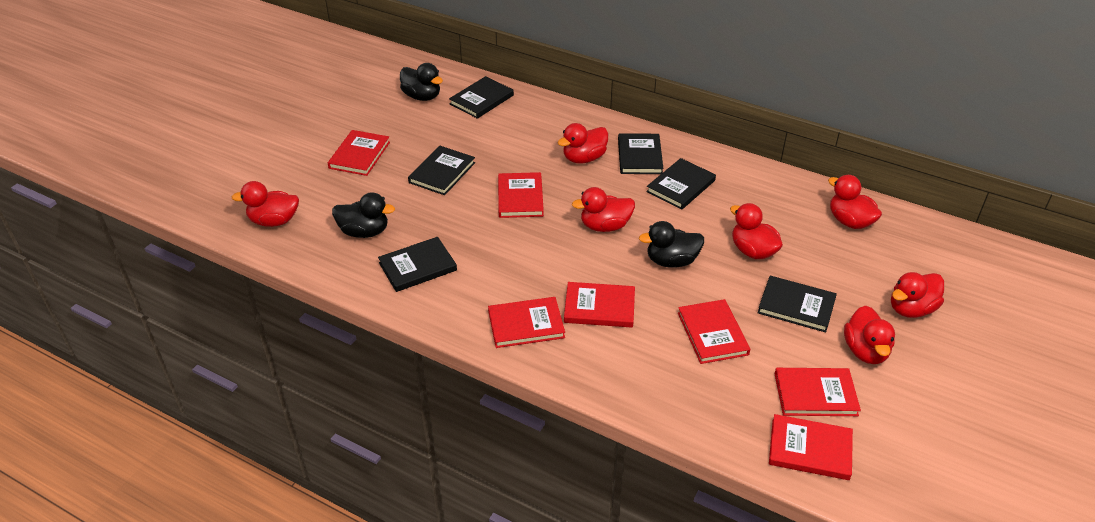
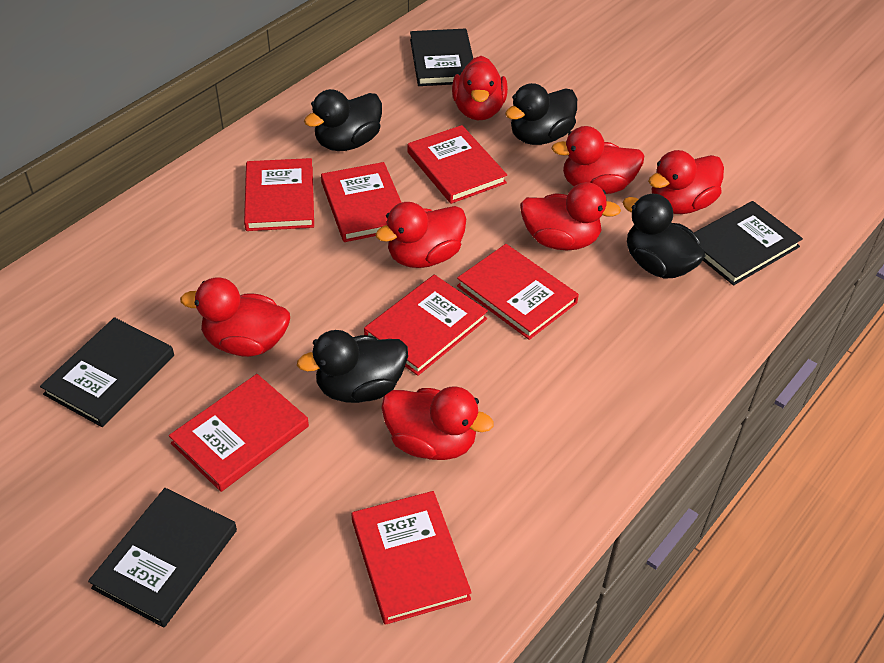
black book: 6 -> 4
black duck: 3 -> 4

